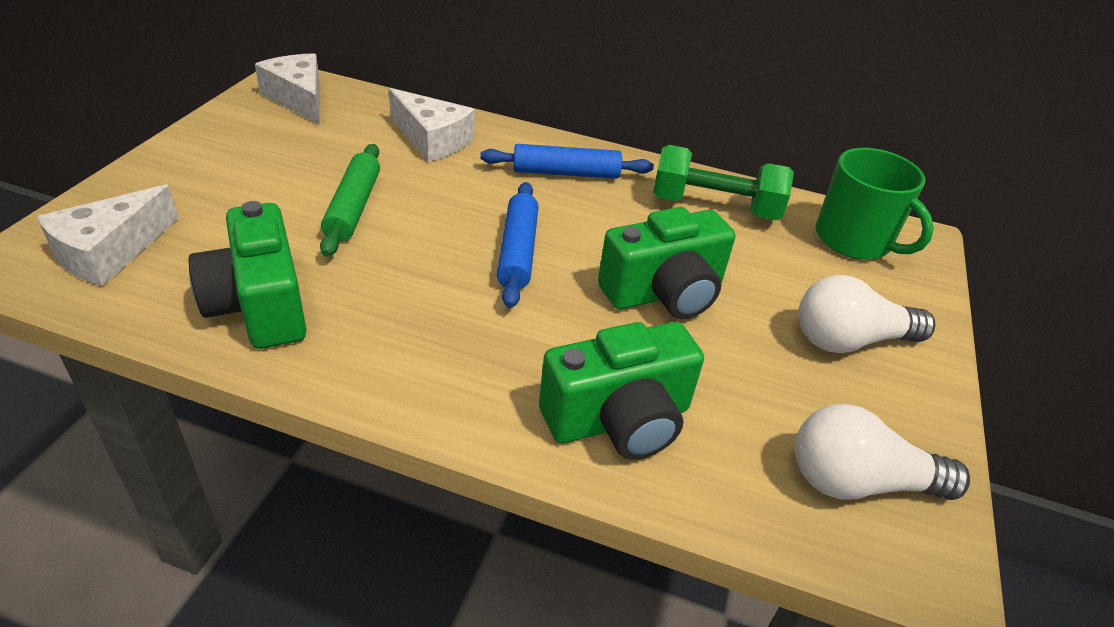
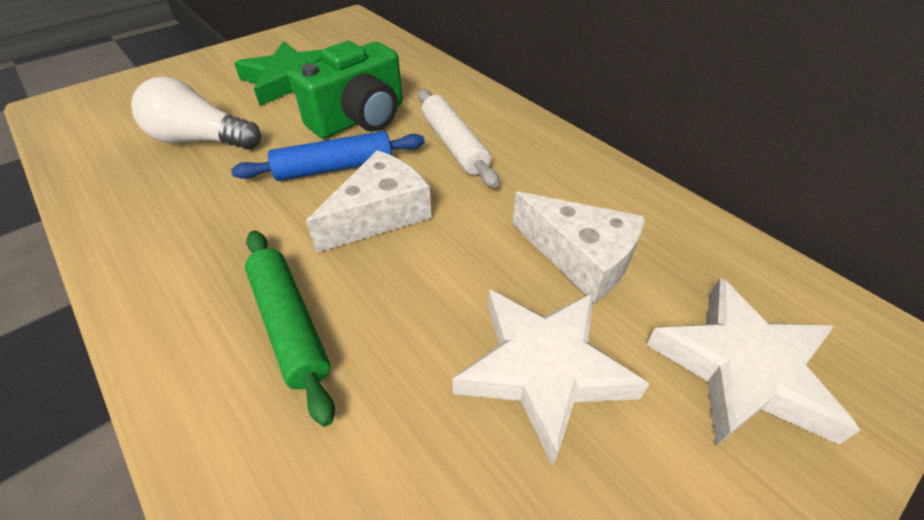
blue rolling pin: 2 -> 1
green camera: 3 -> 1
green dumbbell: 1 -> 0
green mug: 1 -> 0
green star: 0 -> 1
white cheese: 3 -> 2
white light bulb: 2 -> 1
white rolling pin: 0 -> 1
white star: 0 -> 2

